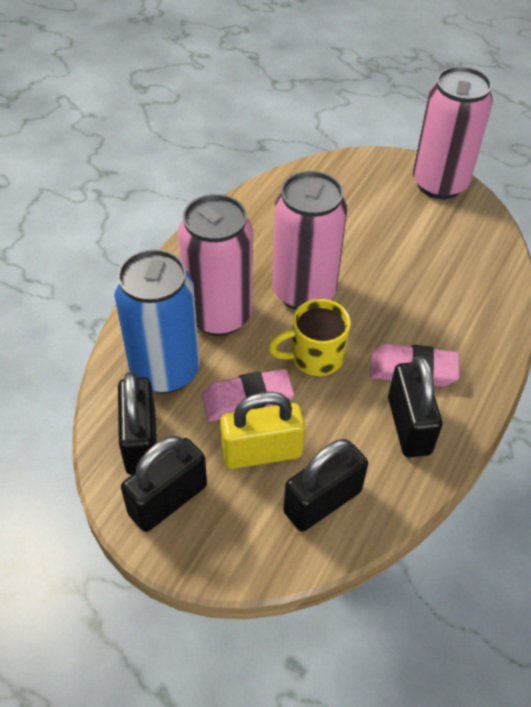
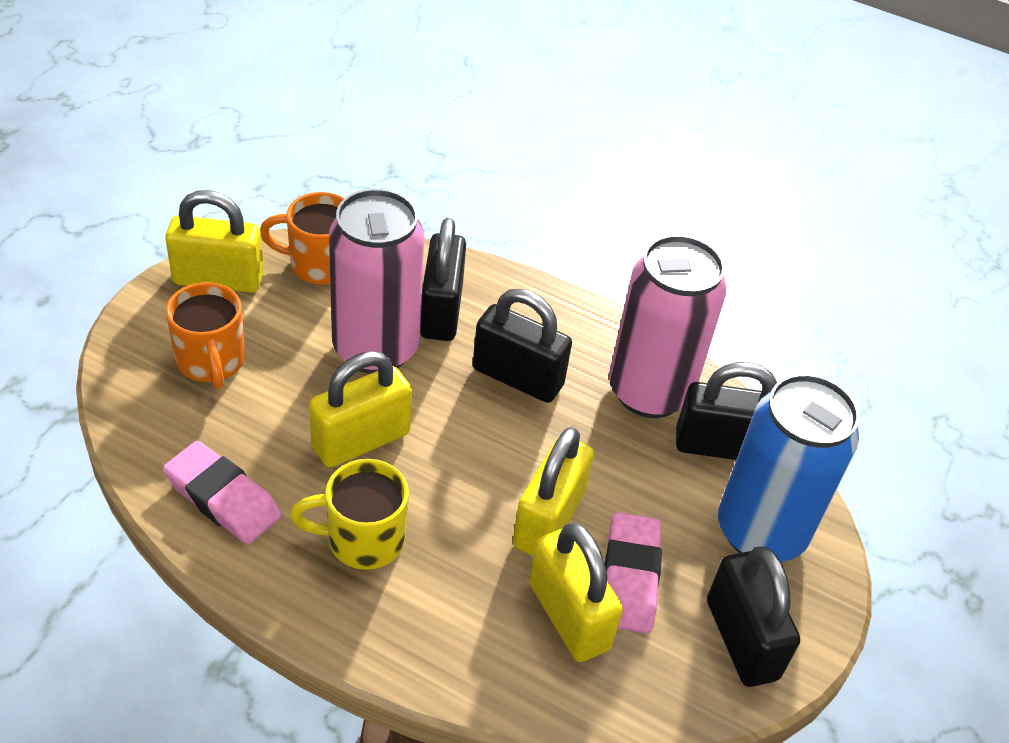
orange mug: 0 -> 2
pink can: 3 -> 2
yellow padlock: 1 -> 4

